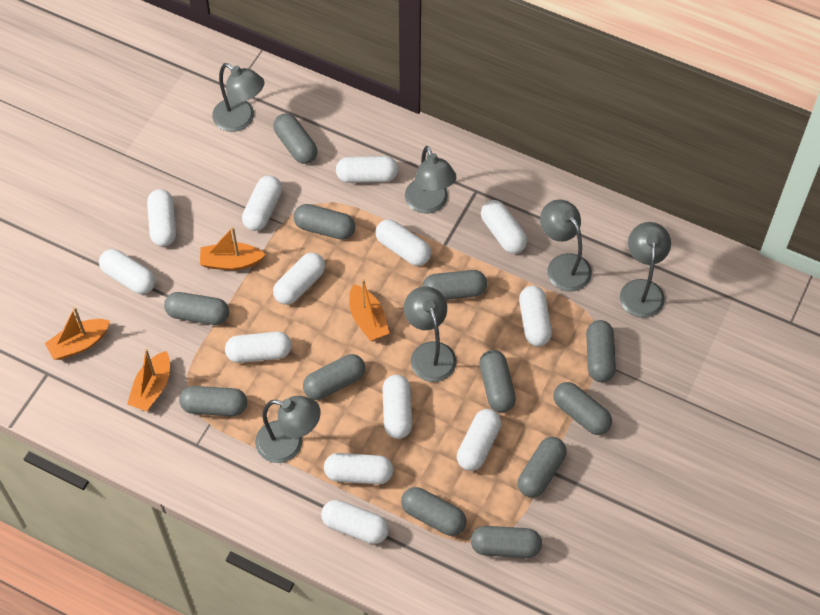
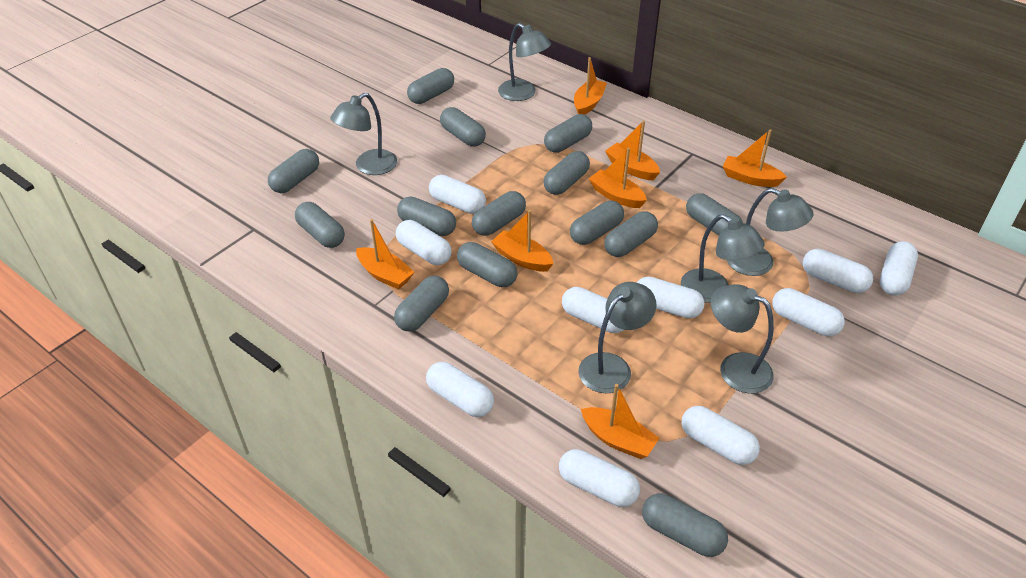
grey capsule: 12 -> 14
orange boat: 4 -> 7
white capsule: 13 -> 10

